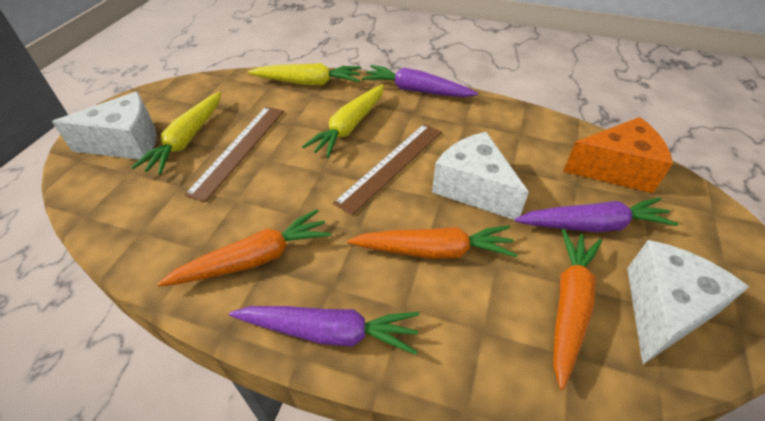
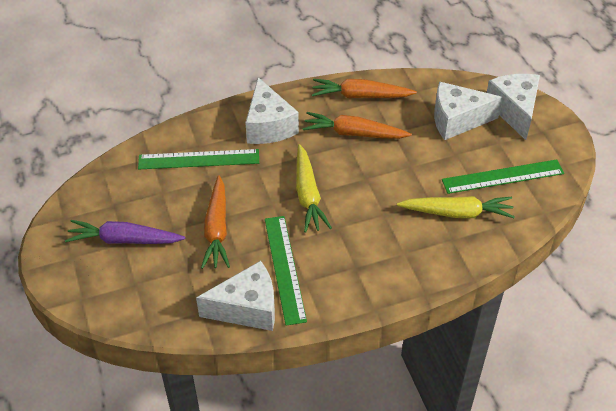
brown ruler: 2 -> 0
green ruler: 0 -> 3
orange cheese: 1 -> 0
purple carrot: 3 -> 1
white cheese: 3 -> 4
yellow carrot: 3 -> 2

